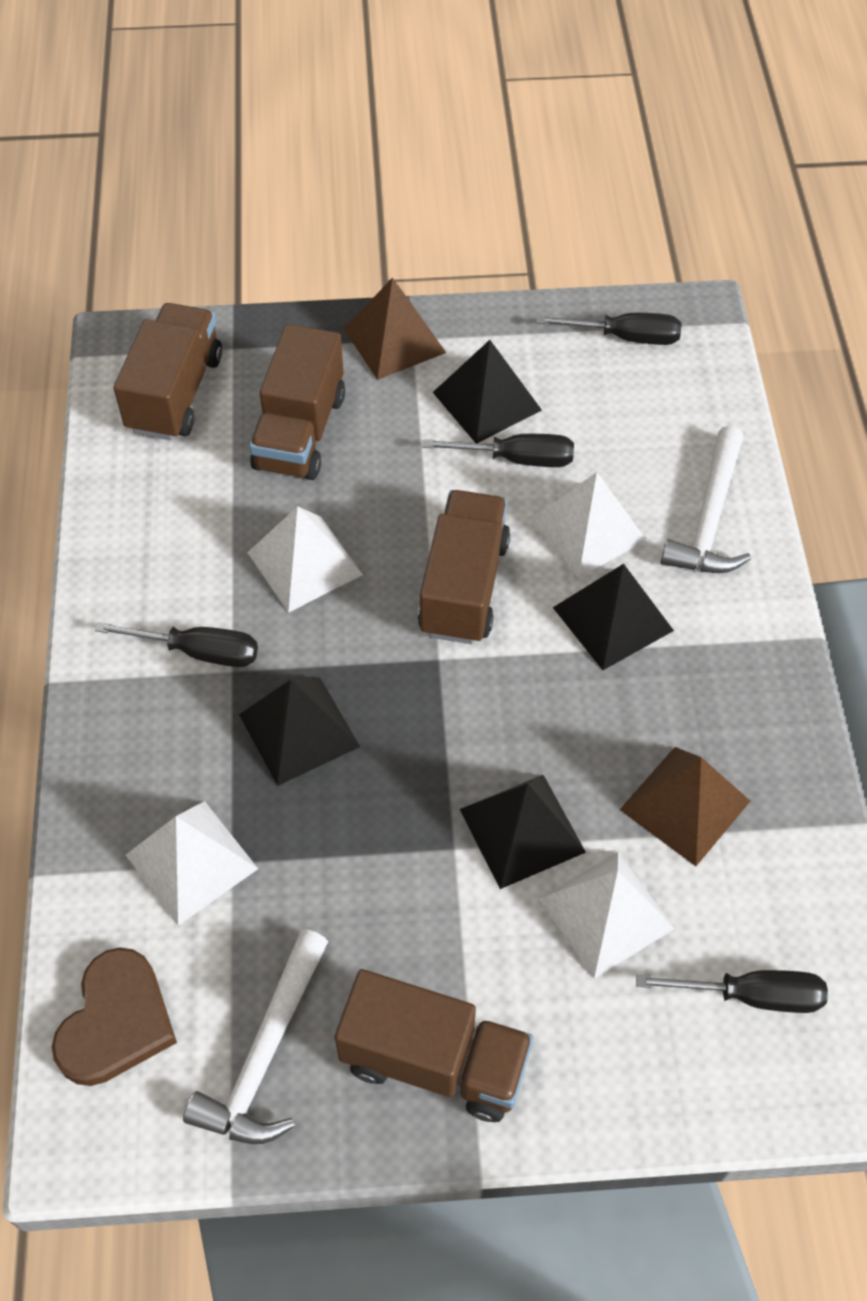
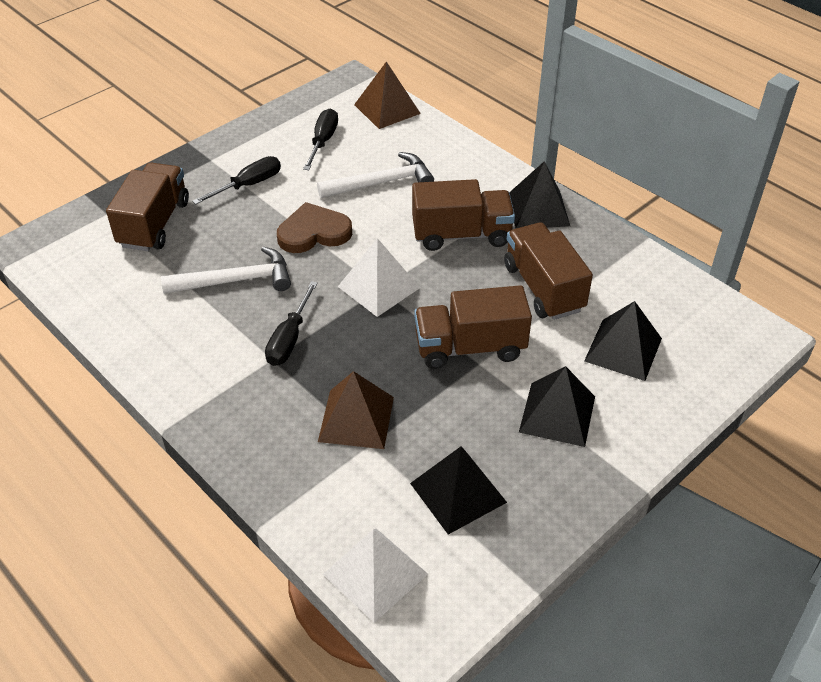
black screwdriver: 4 -> 3
white pyramid: 4 -> 2

